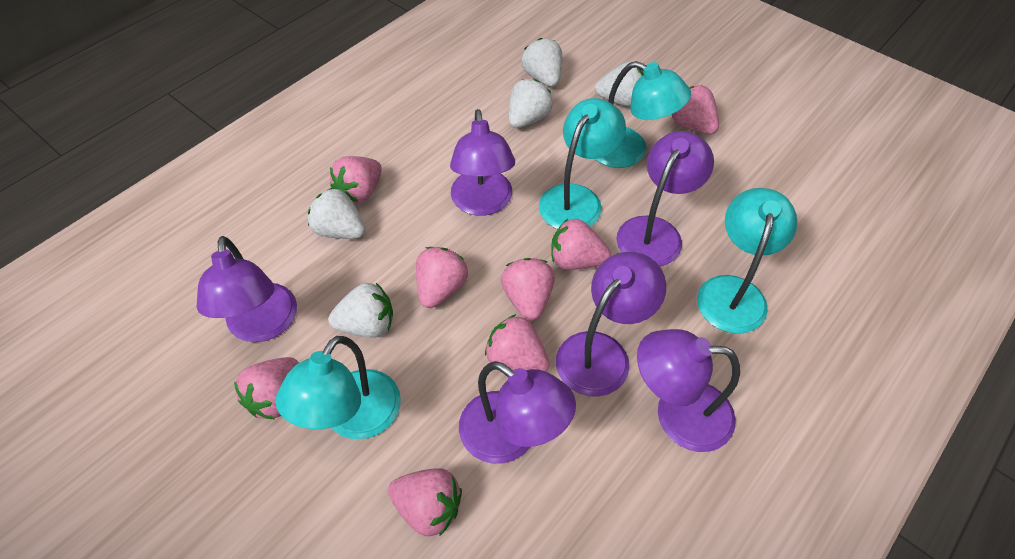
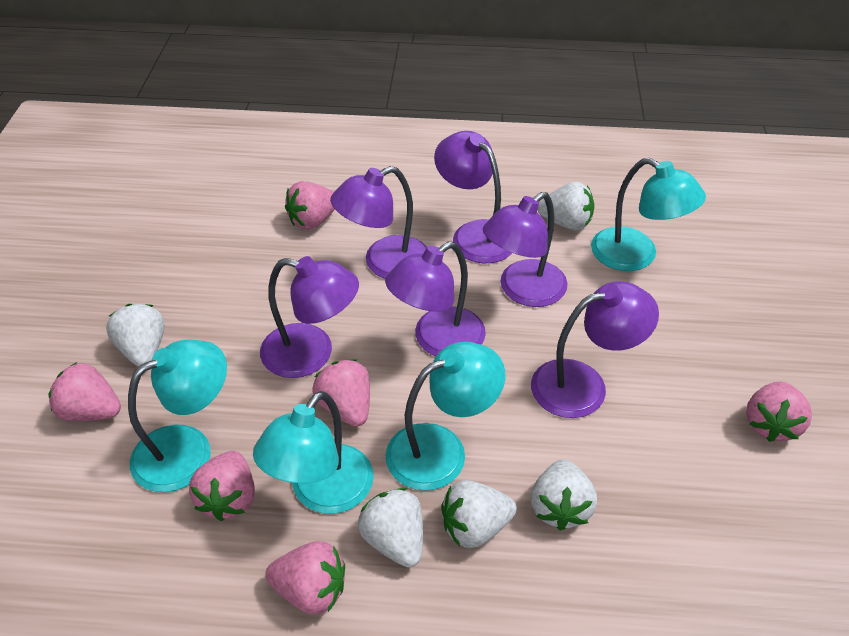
pink strawberry: 8 -> 6

